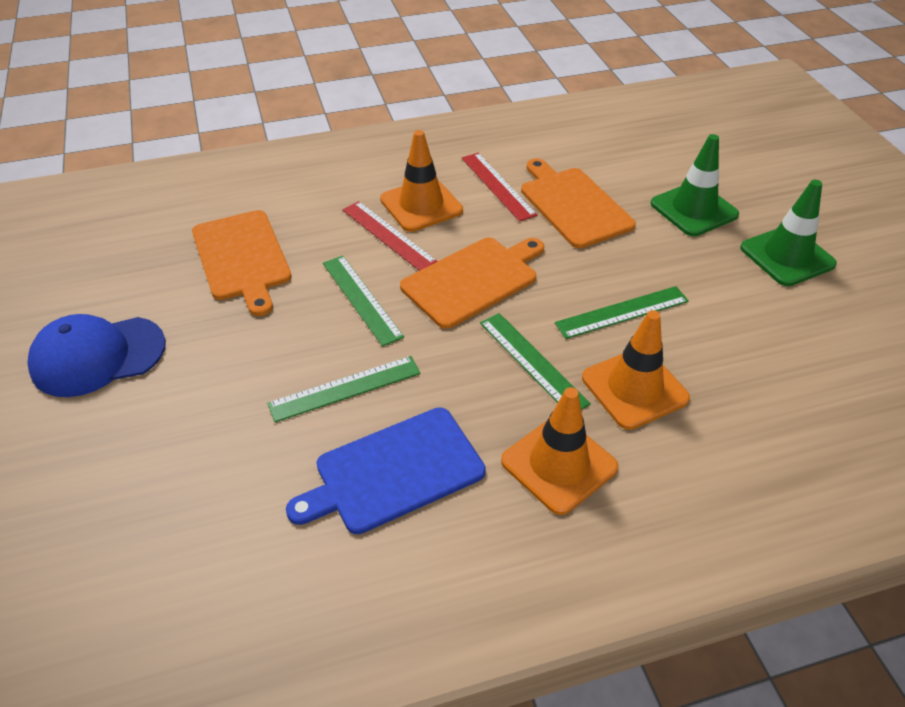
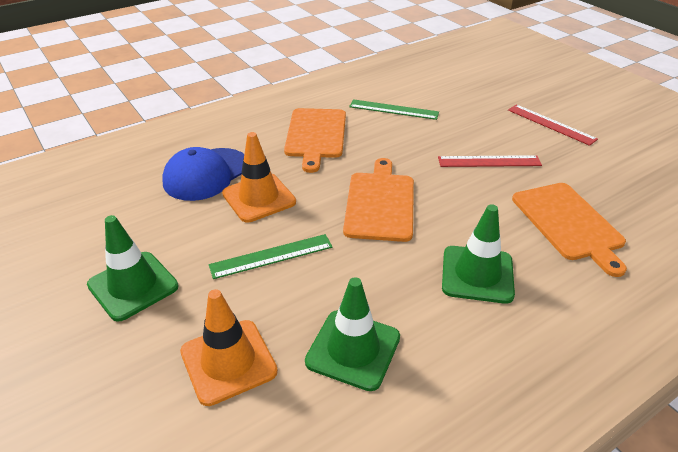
blue cutting board: 1 -> 0
green ruler: 4 -> 2
green traffic cone: 2 -> 3
orange traffic cone: 3 -> 2

